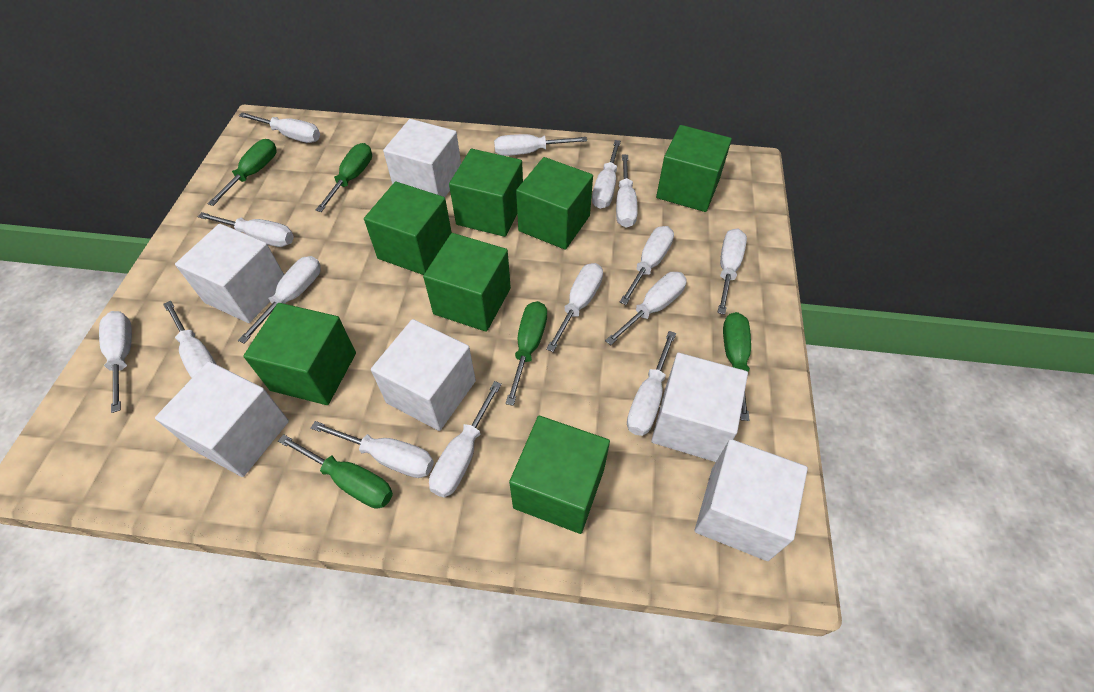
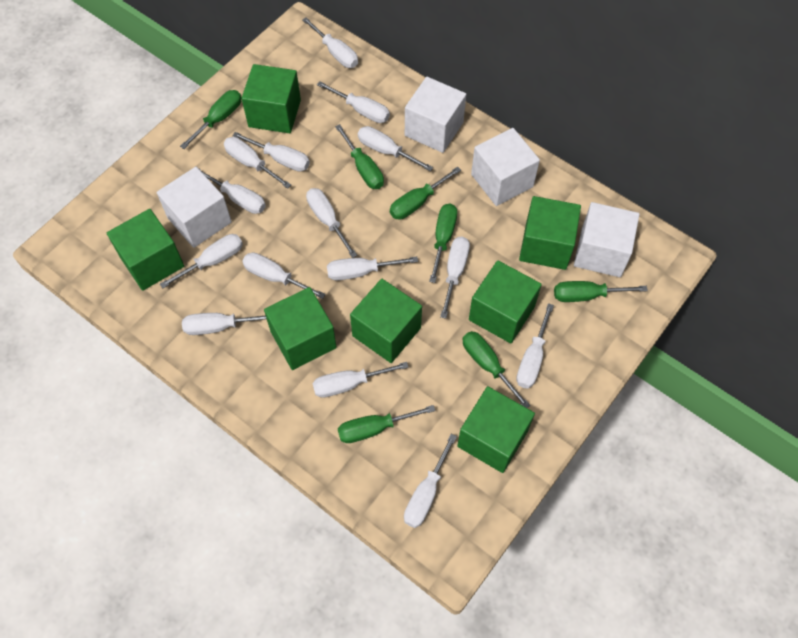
green screwdriver: 5 -> 7
white cube: 6 -> 4

